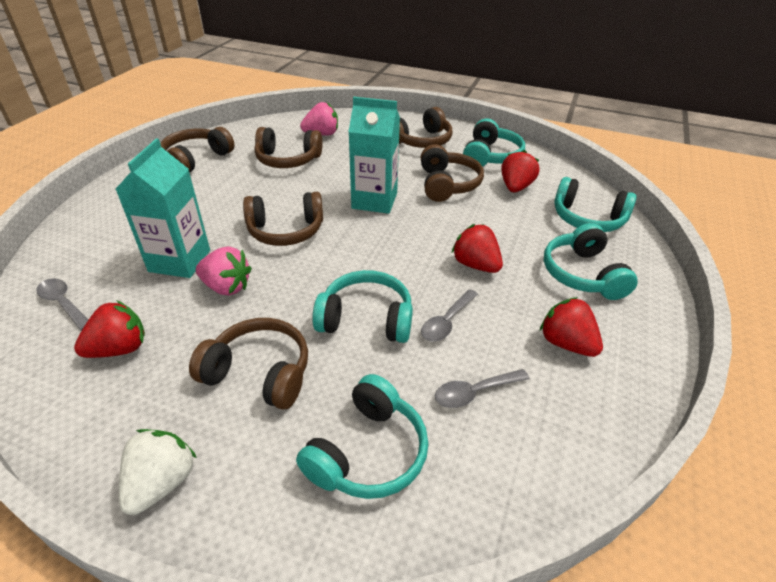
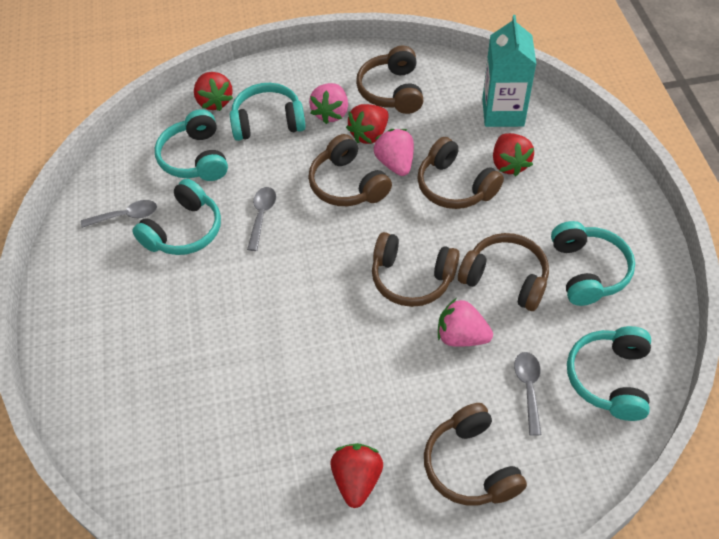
pink strawberry: 2 -> 3
turquoise carton: 2 -> 1
white strawberry: 1 -> 0

